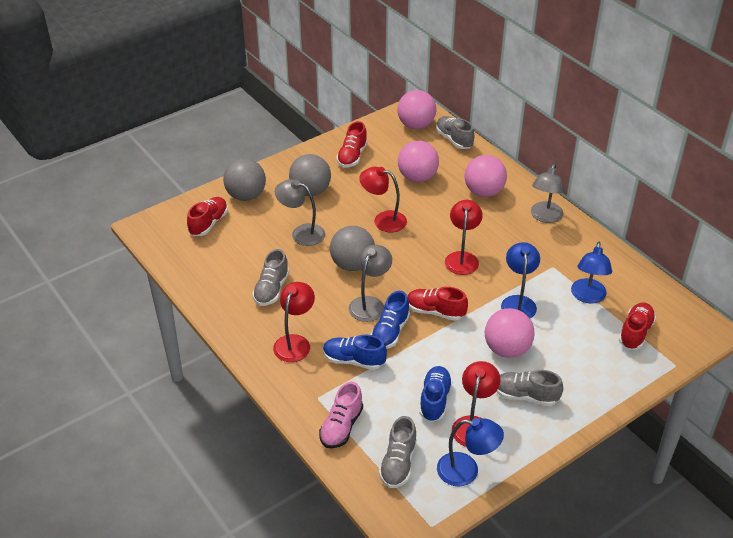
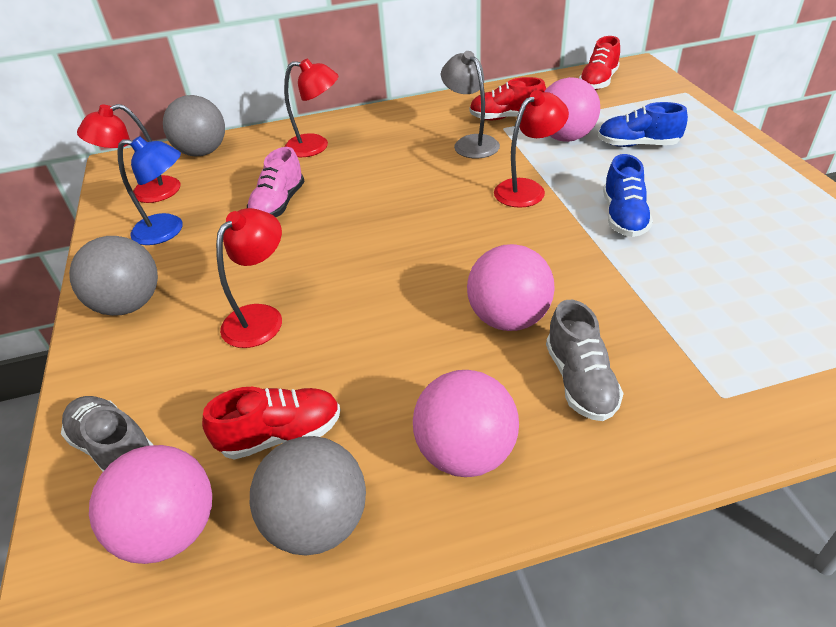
blue lamp: 3 -> 1
blue shoe: 3 -> 2
grey lamp: 3 -> 1
grey shoe: 4 -> 2
red shoe: 4 -> 3

